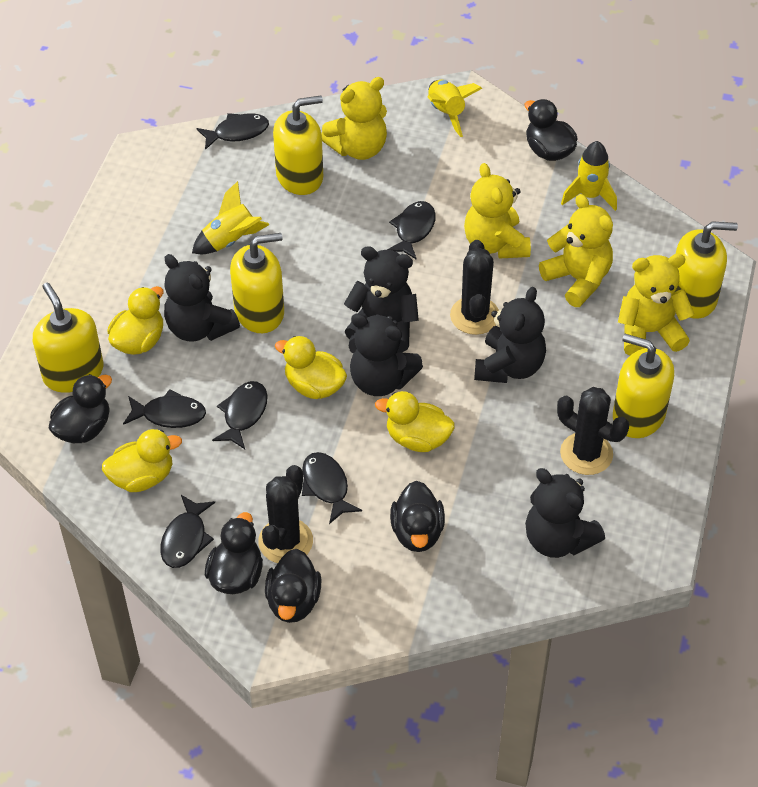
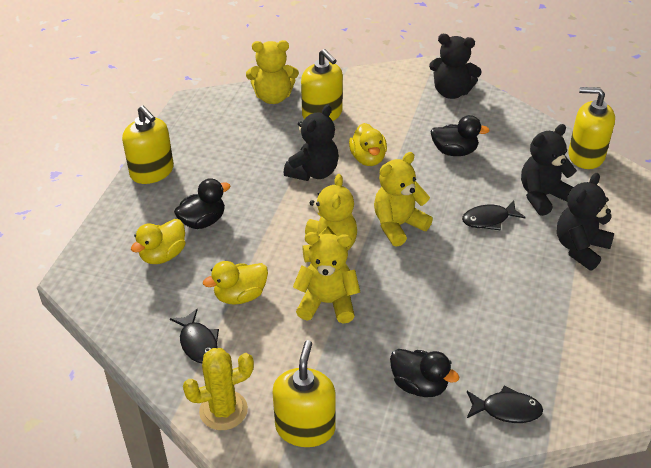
black cactus: 3 -> 0
black duck: 5 -> 3
black fish: 6 -> 3
black teddy bear: 5 -> 4
yellow cactus: 0 -> 1
yellow duck: 4 -> 3
yellow rocket: 3 -> 0
yellow soap dispenser: 5 -> 4

